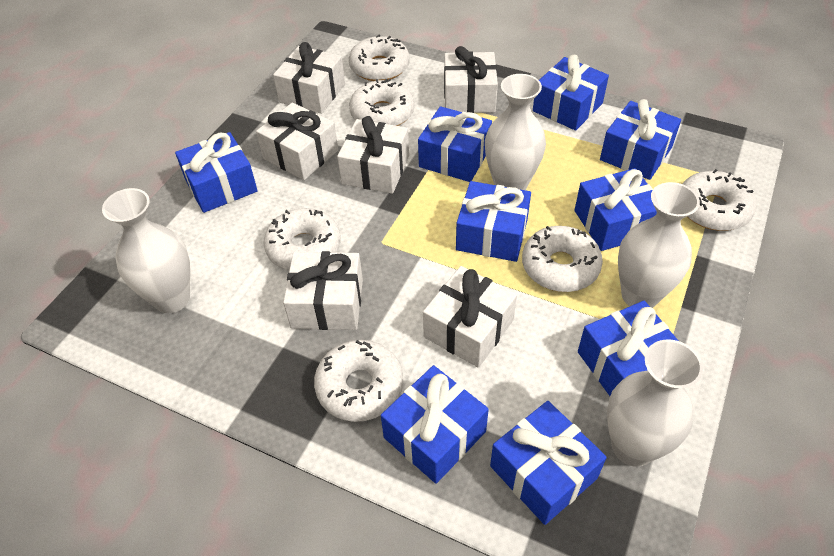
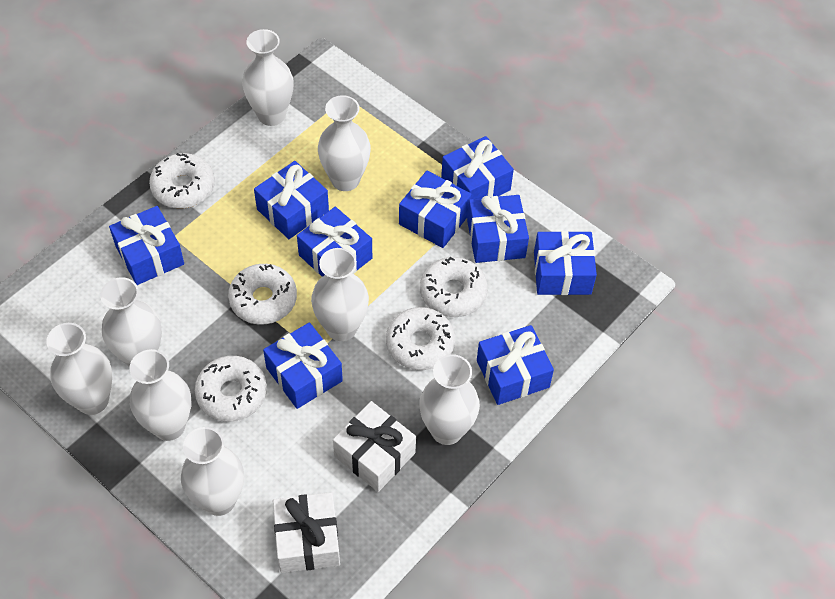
white donut: 6 -> 5
white gift: 6 -> 2
white vase: 4 -> 8

